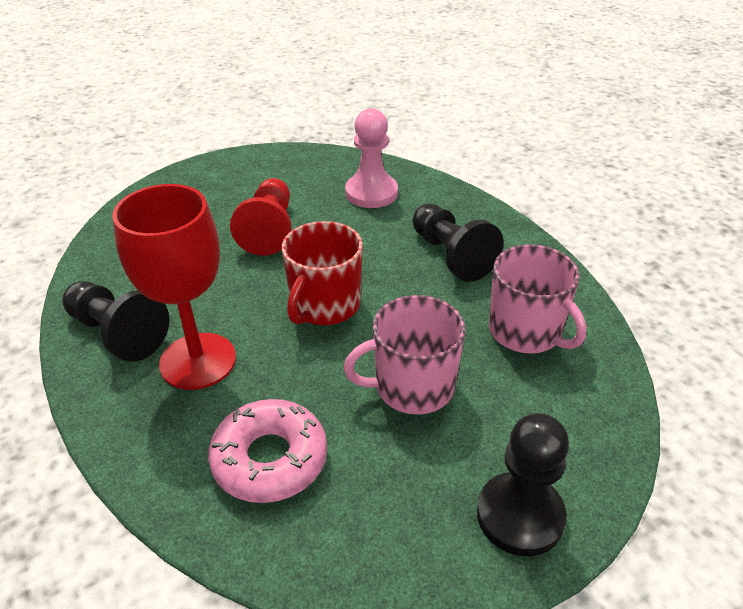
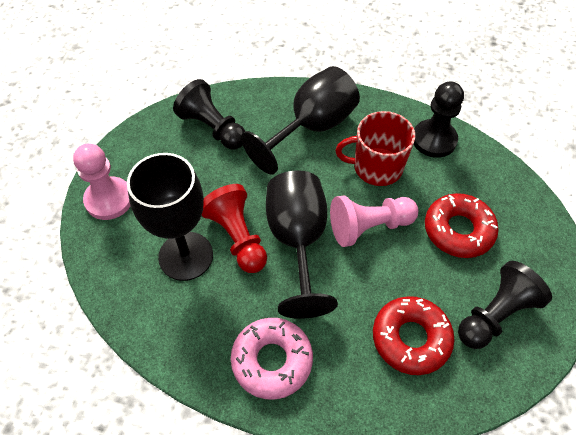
black goblet: 0 -> 3
pink mug: 2 -> 0
pink pawn: 1 -> 2
red donut: 0 -> 2
red goblet: 1 -> 0

